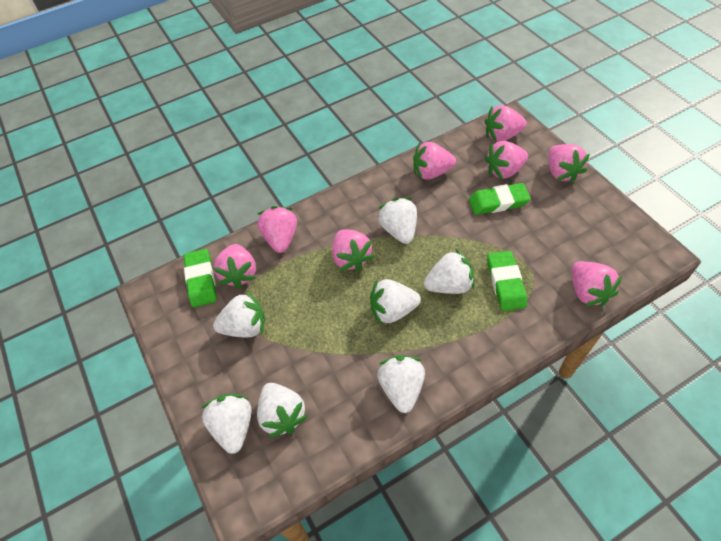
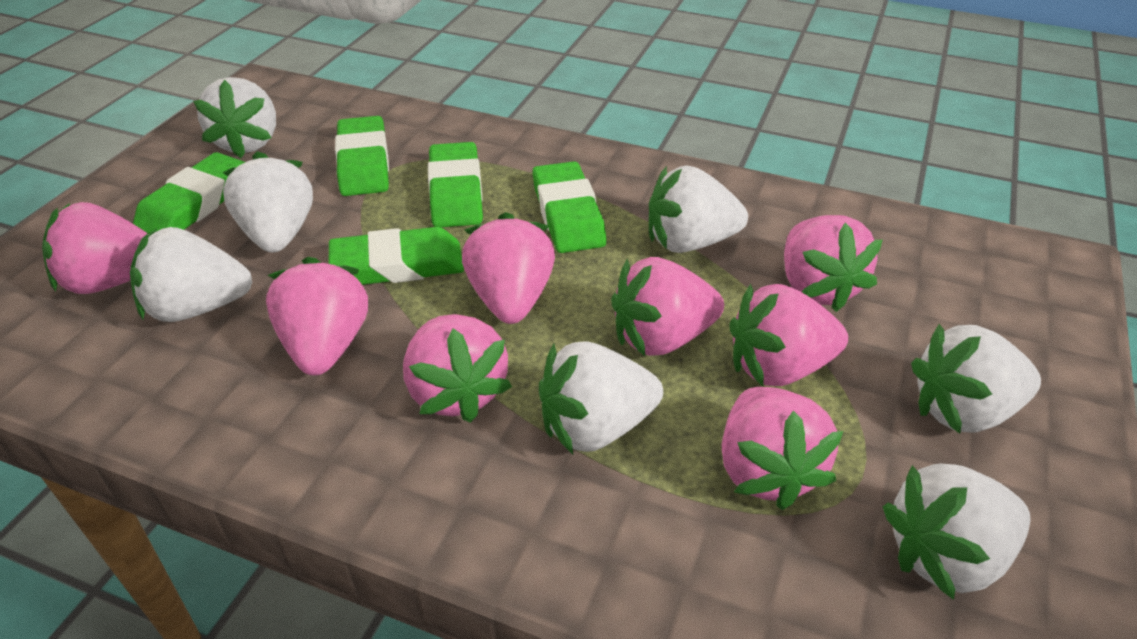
green eraser: 3 -> 5

